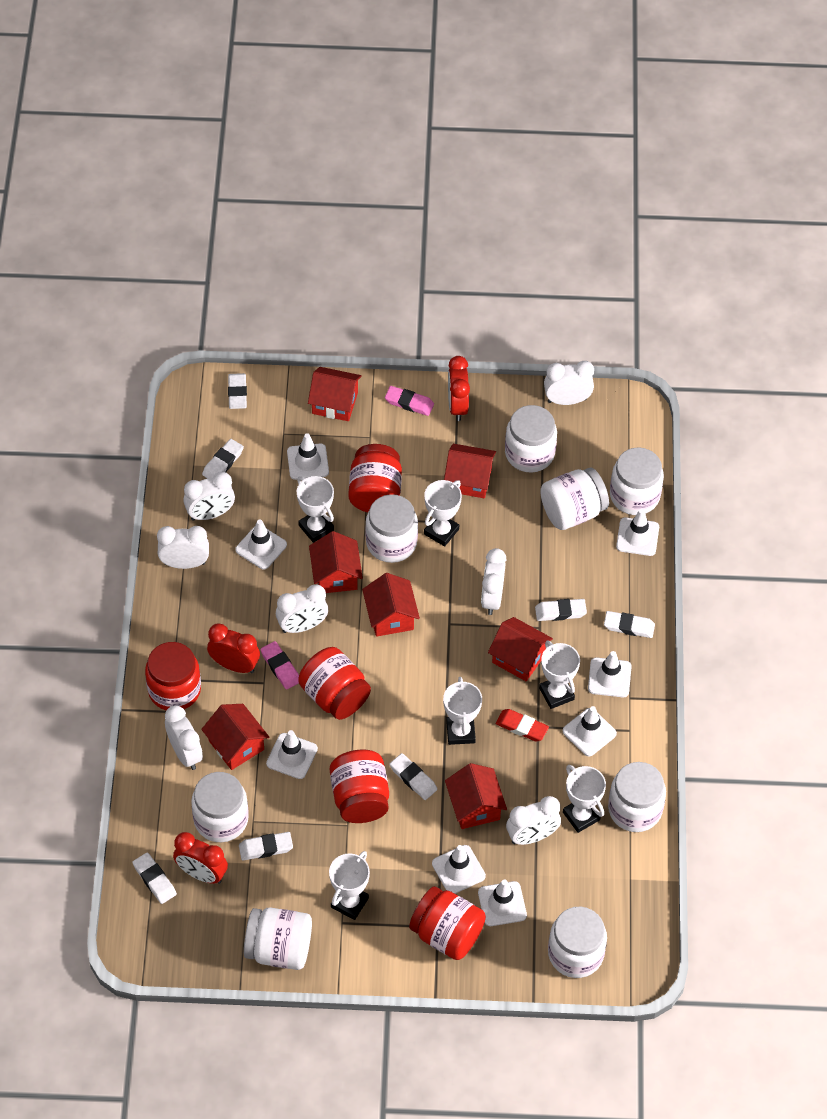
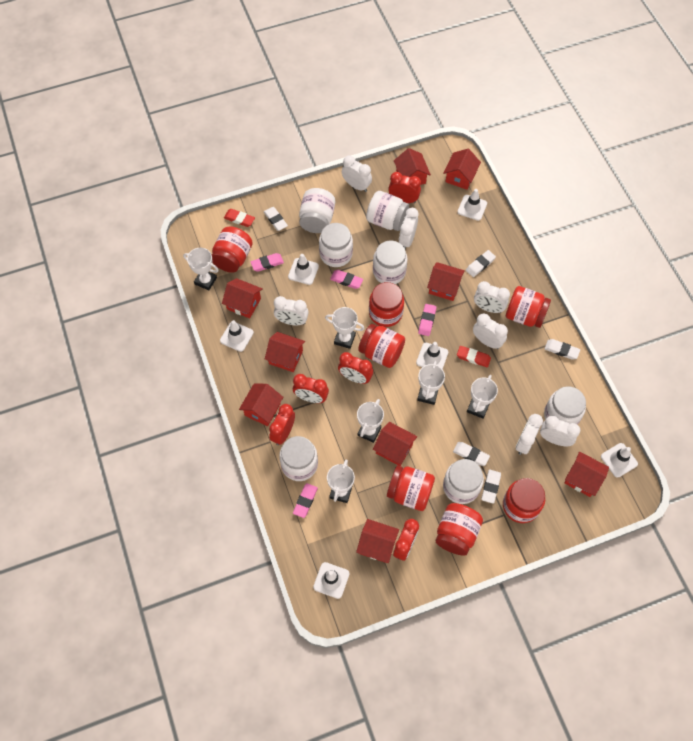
pink eraser: 2 -> 4
red clock: 3 -> 5
red eraser: 1 -> 2
red house: 7 -> 9
red jar: 5 -> 7
white eraser: 7 -> 5
white jar: 8 -> 7
white traffic cone: 8 -> 6

